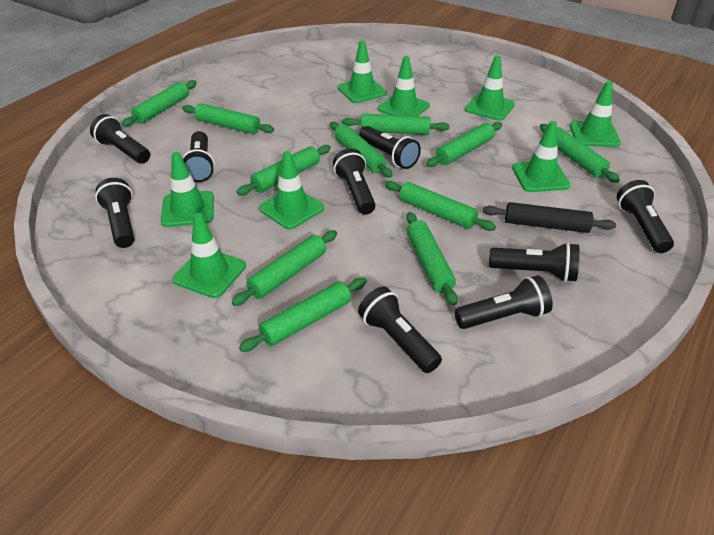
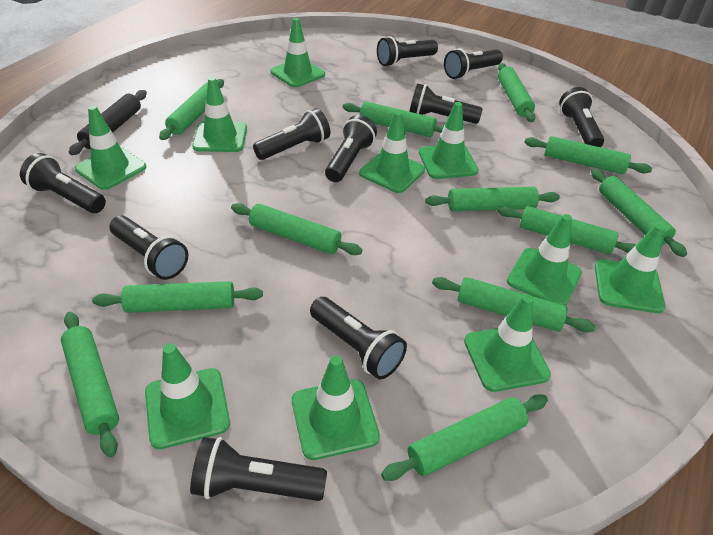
black flashlight: 9 -> 10
green rolling pin: 11 -> 12
green traffic cone: 8 -> 10

